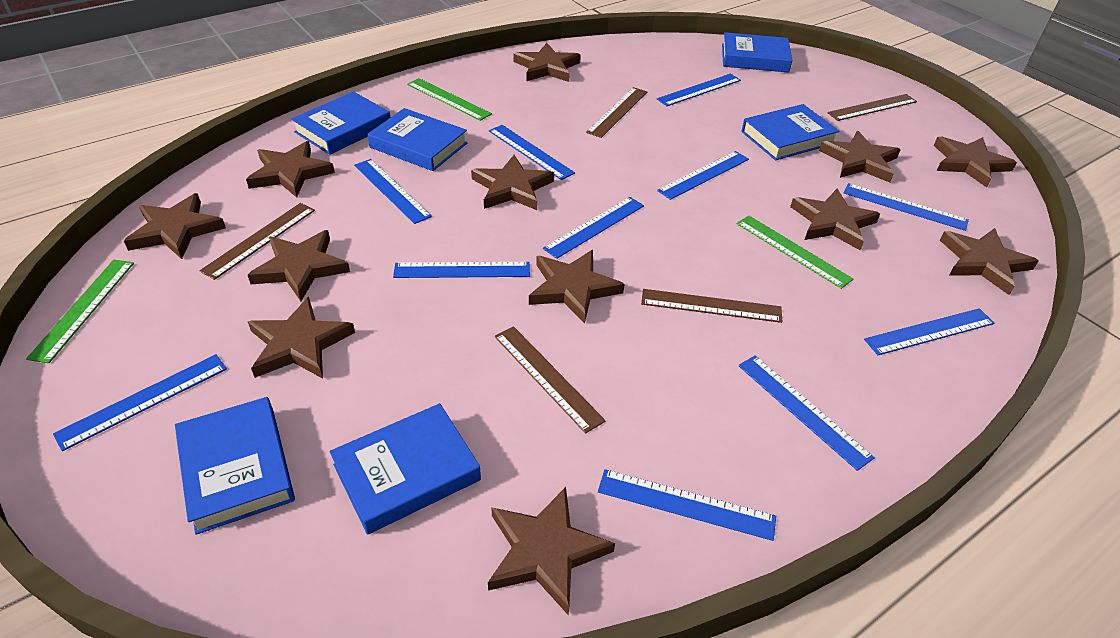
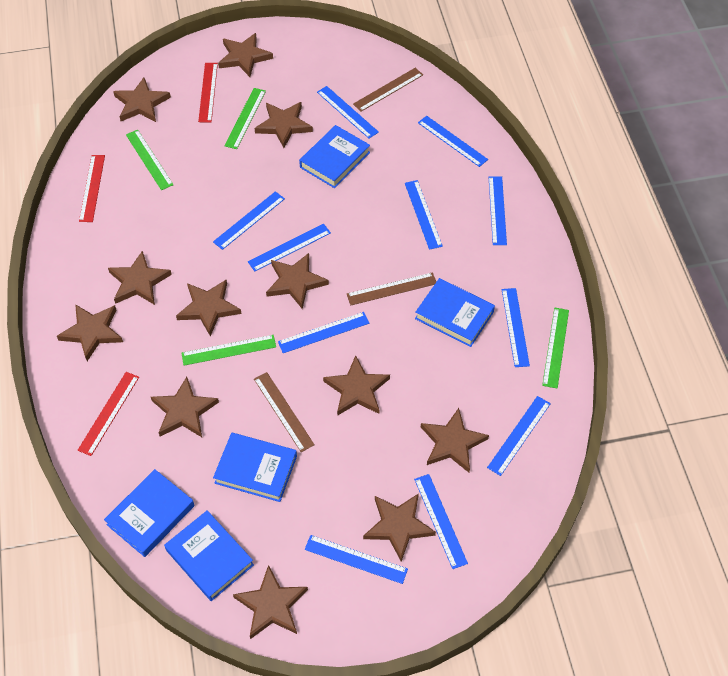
blue book: 6 -> 5
brown ruler: 5 -> 3
green ruler: 3 -> 4
red ruler: 0 -> 3

